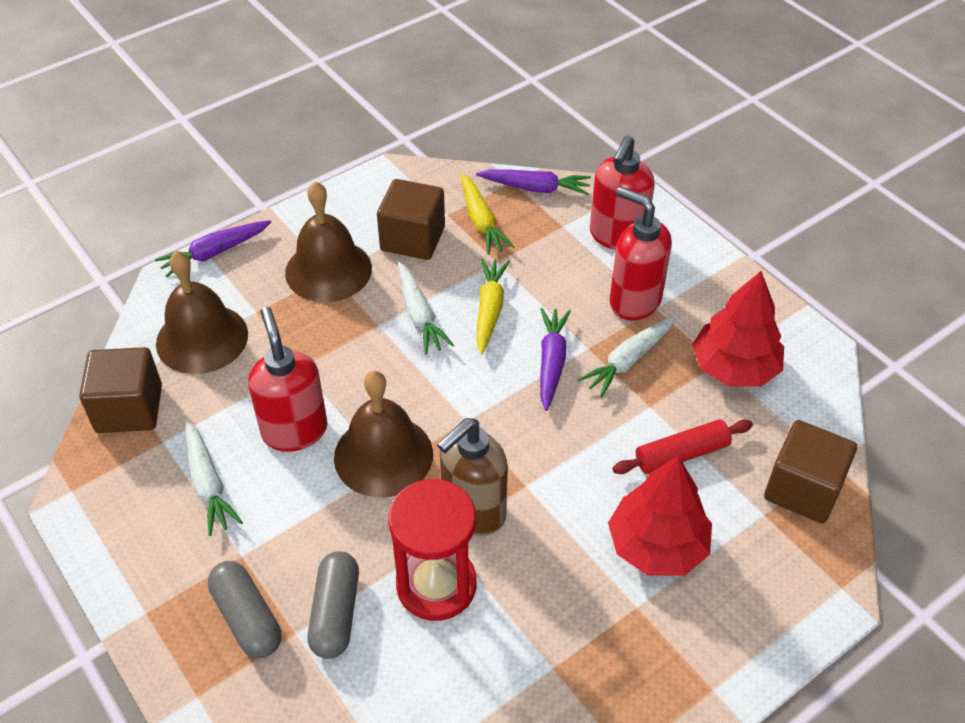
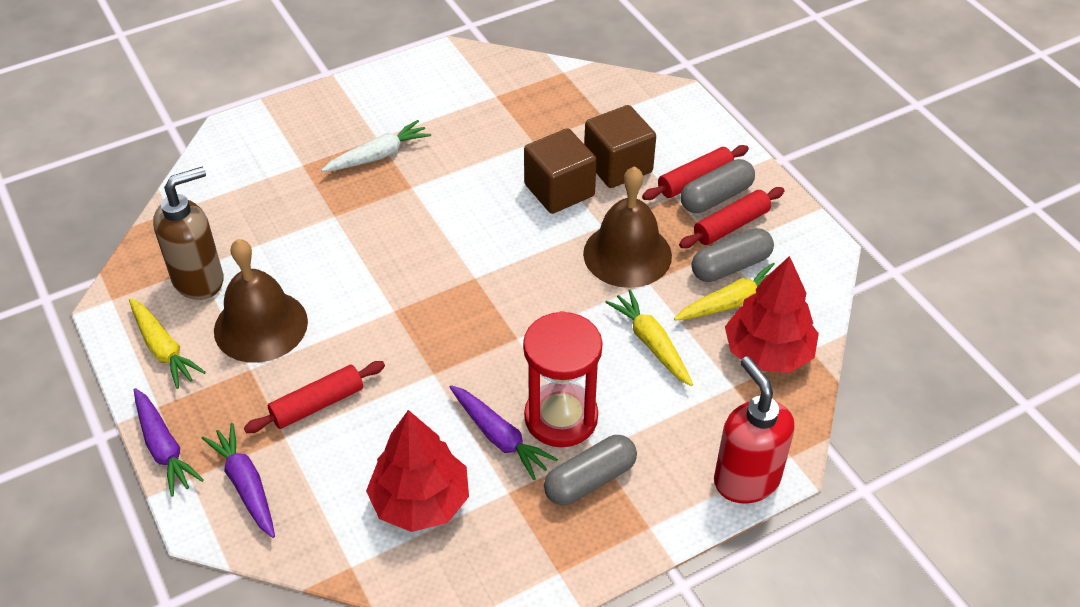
brown bell: 3 -> 2
brown cube: 3 -> 2
grey capsule: 2 -> 3
red rolling pin: 1 -> 3
red soap dispenser: 3 -> 1
white carrot: 3 -> 1
yellow carrot: 2 -> 3

